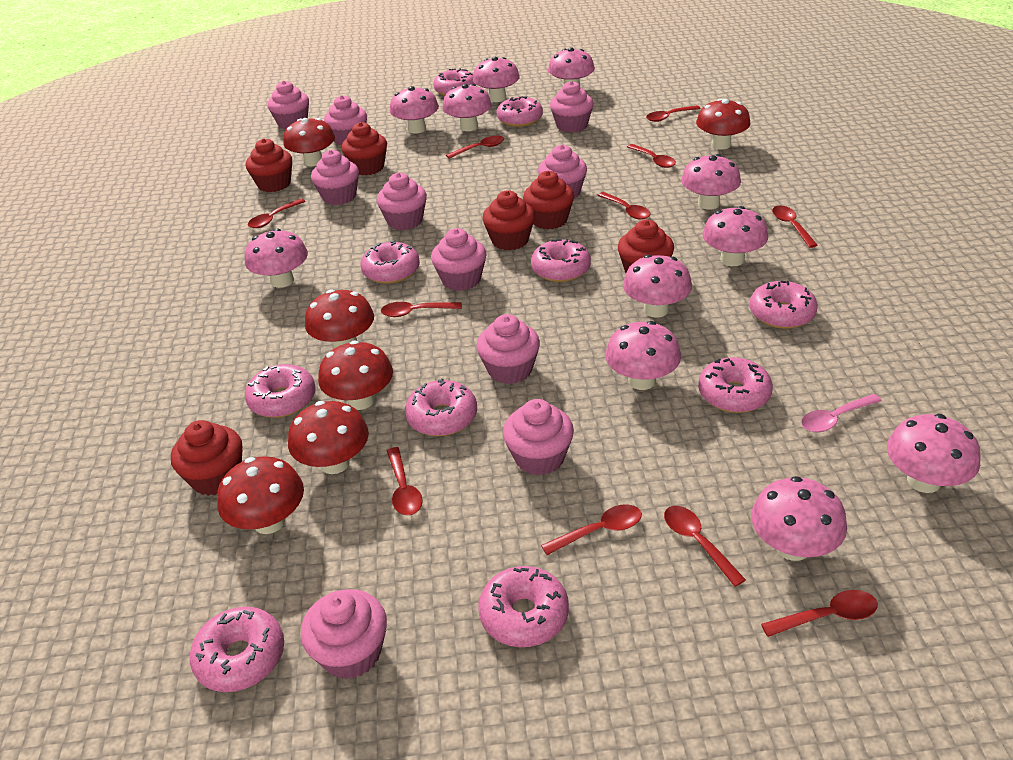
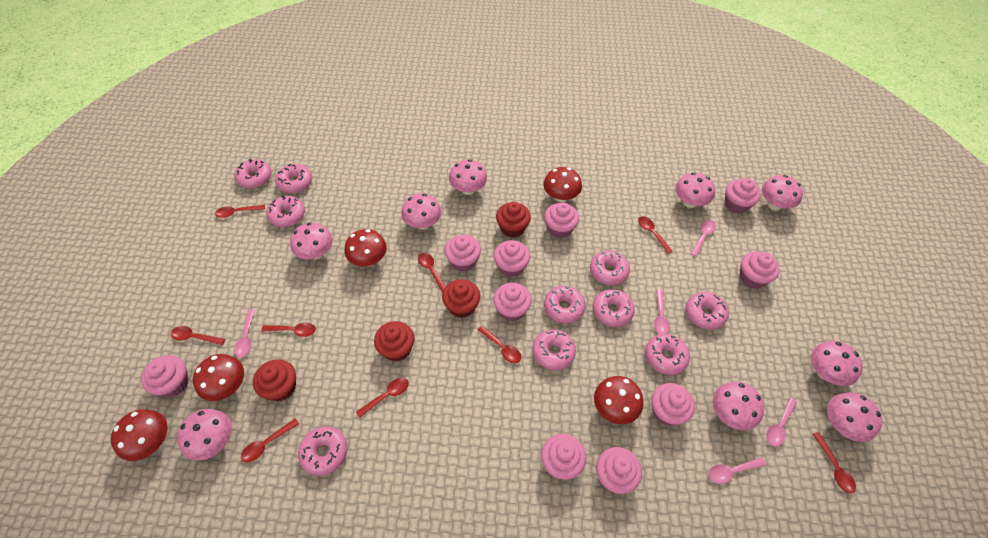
pink mushroom: 11 -> 9
pink spoon: 1 -> 5
red cupcake: 6 -> 4
red mushroom: 6 -> 5
red spoon: 11 -> 9

